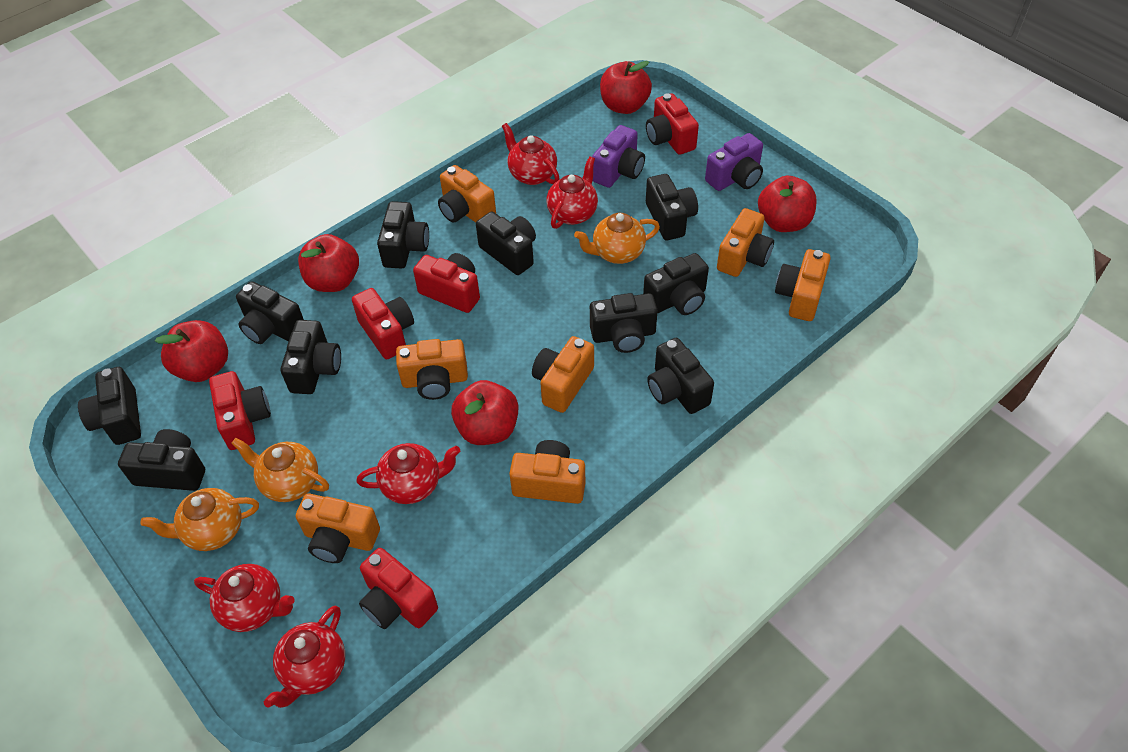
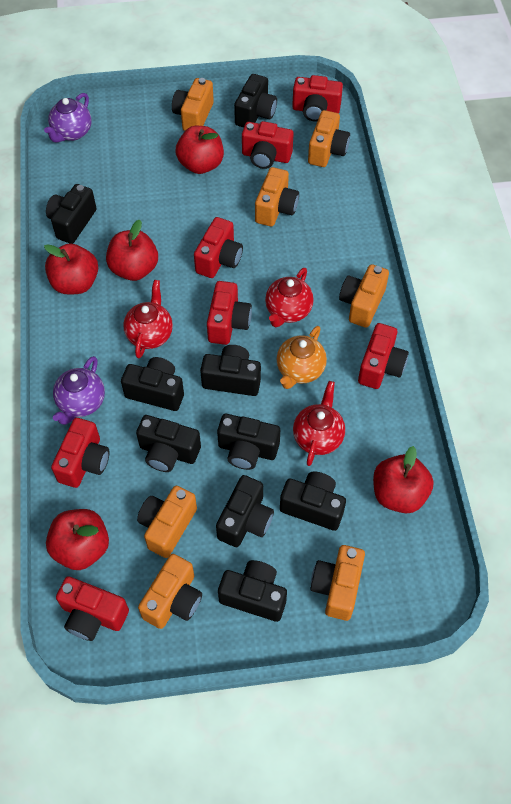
black camera: 10 -> 9
orange teapot: 3 -> 1
purple camera: 2 -> 0
purple teapot: 0 -> 2
red camera: 5 -> 7
red teapot: 5 -> 3

